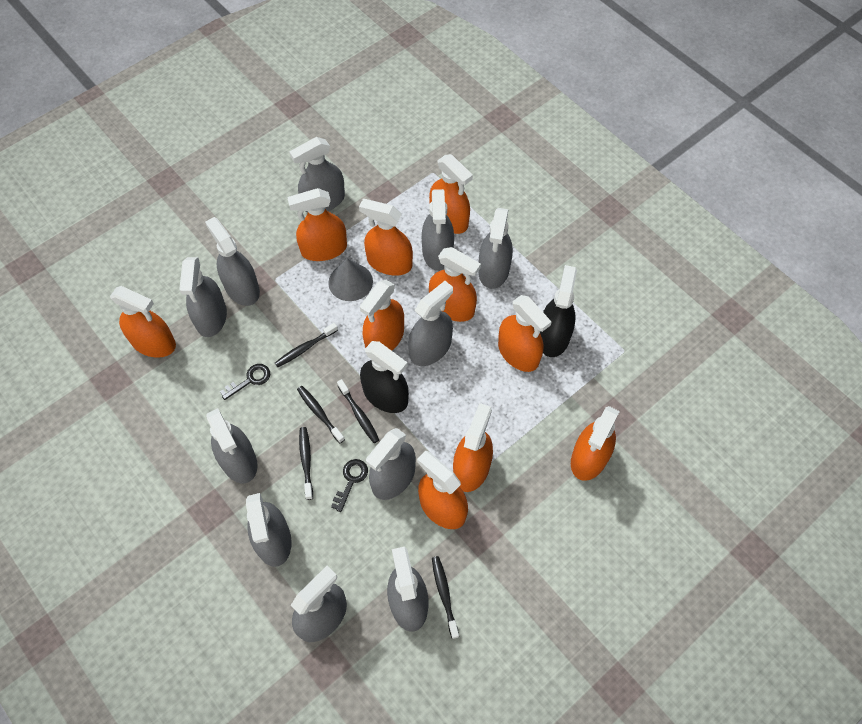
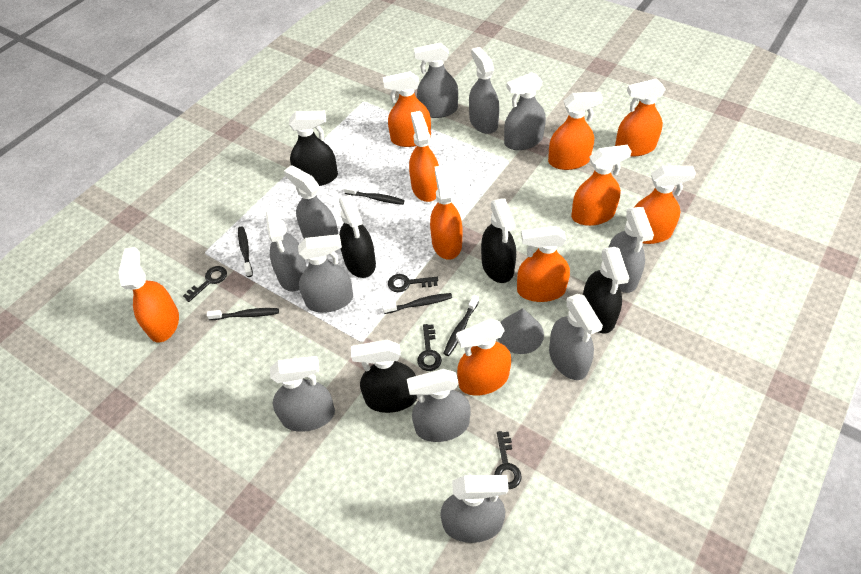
black key: 2 -> 4
black spray bottle: 2 -> 5

